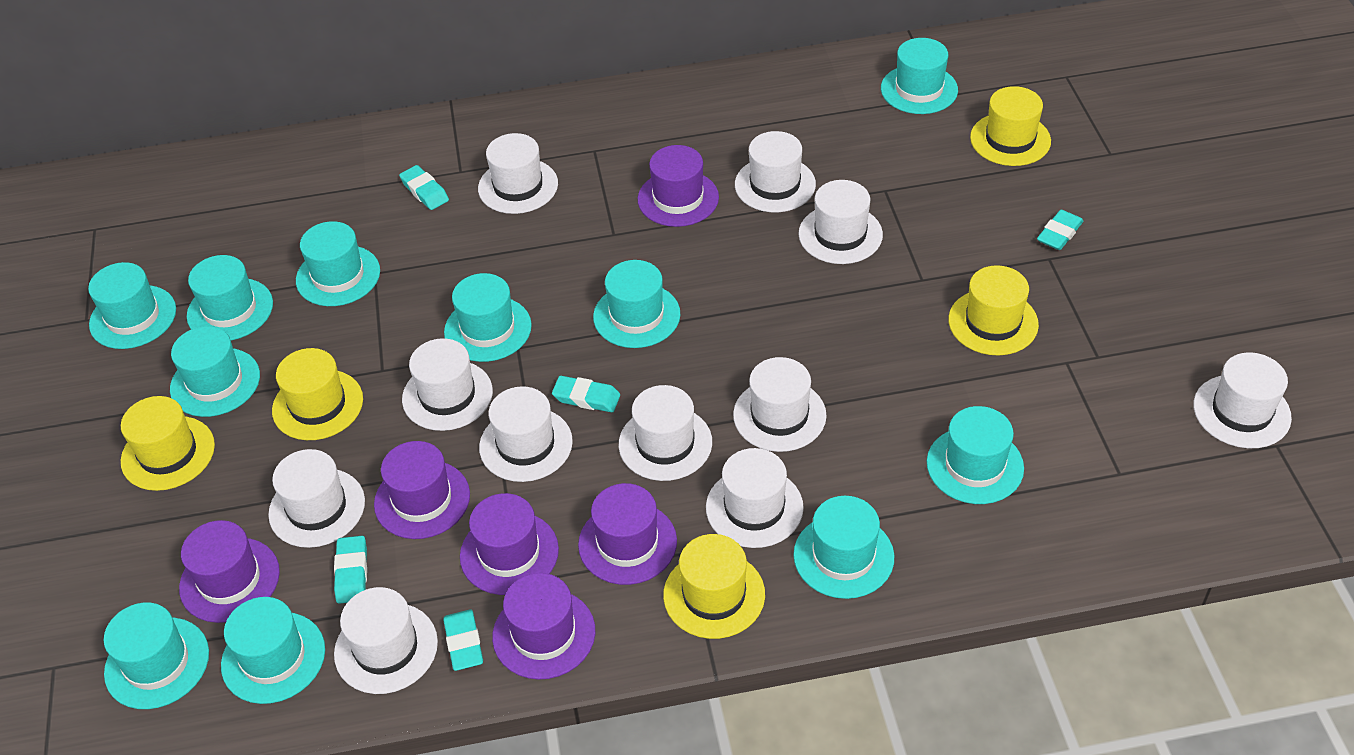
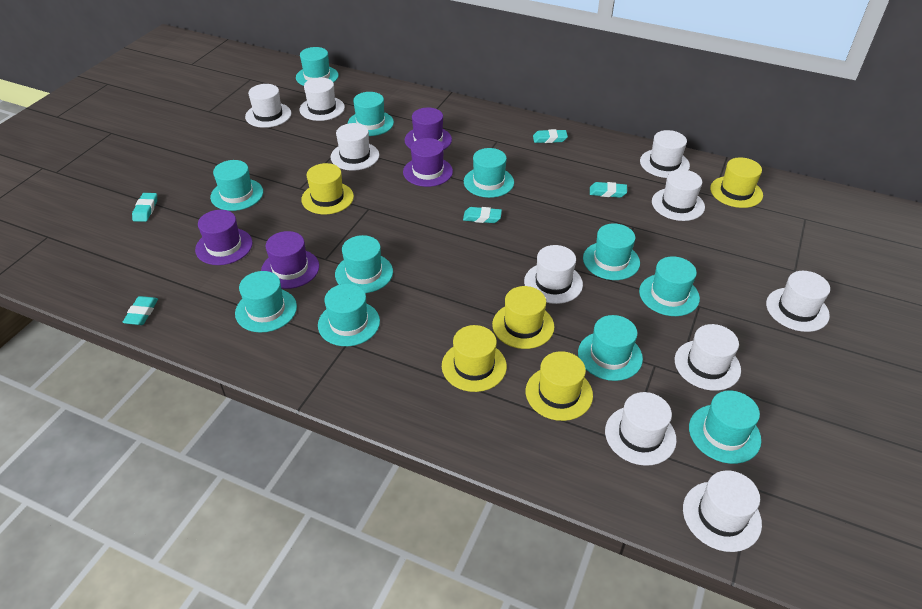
purple hat: 6 -> 4
white hat: 11 -> 10

